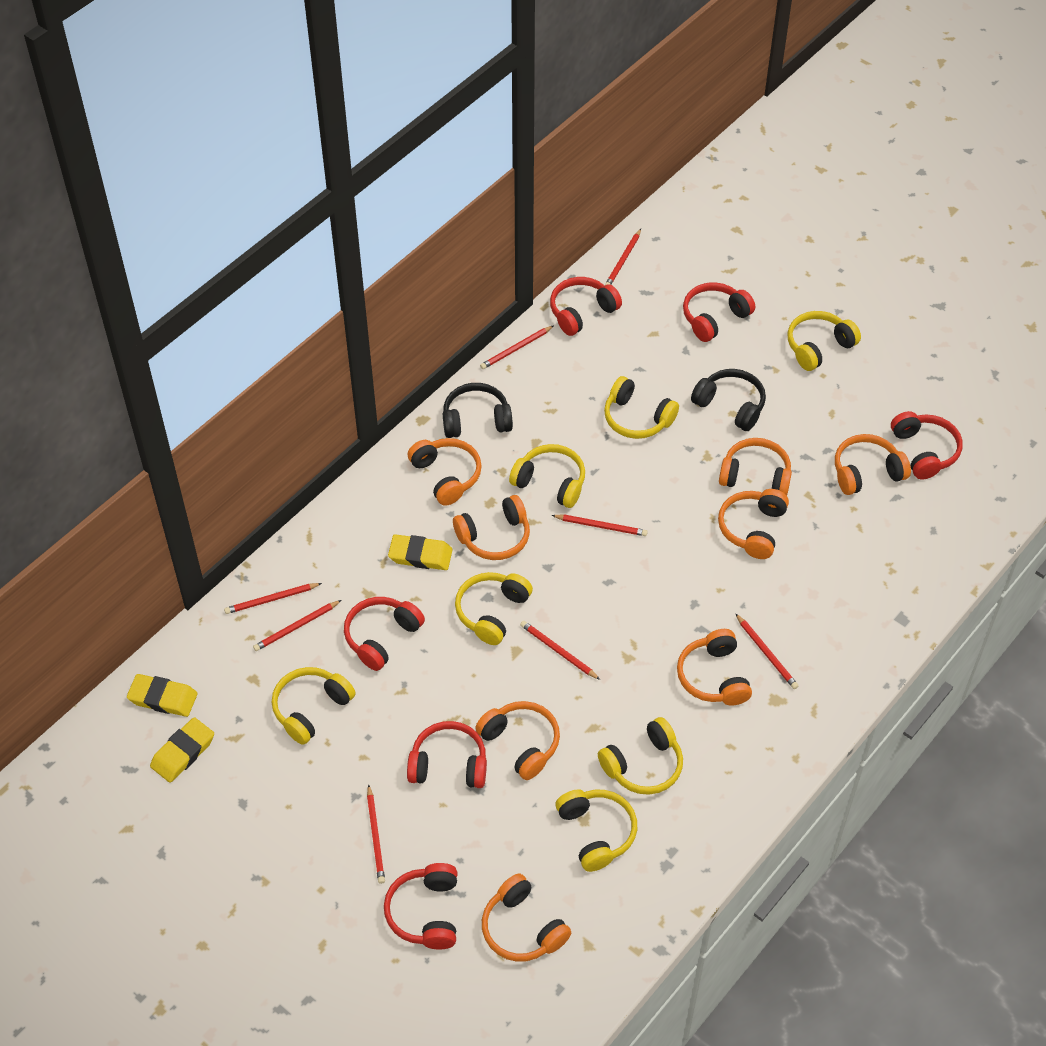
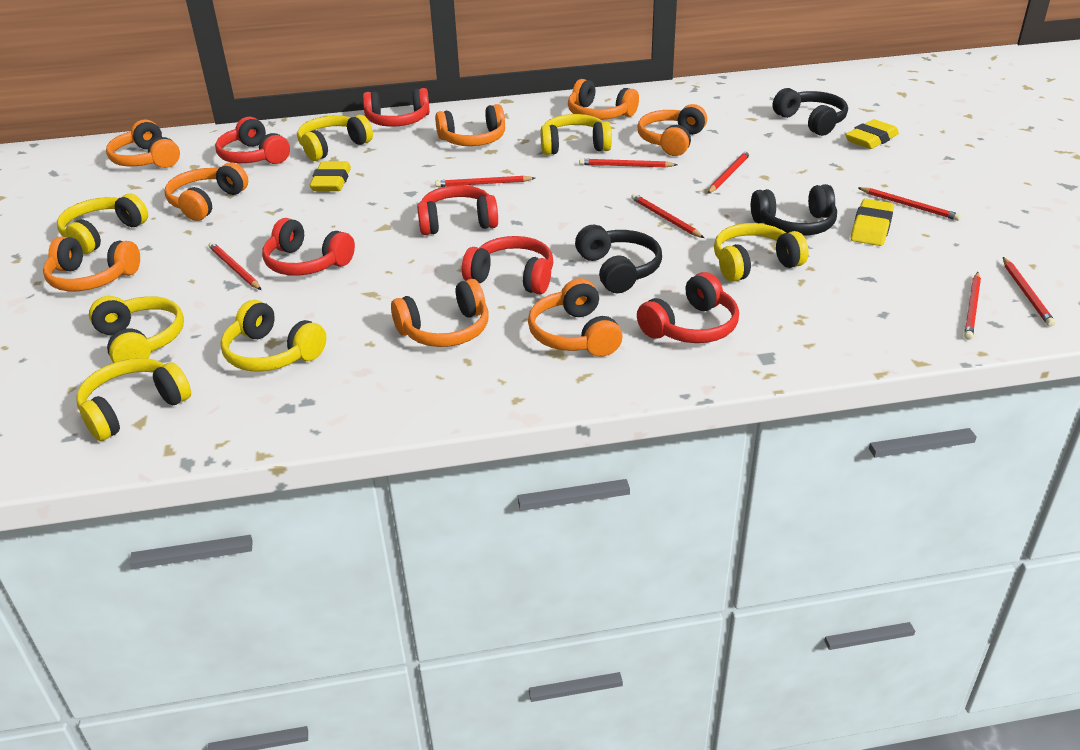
black headphones: 2 -> 3

